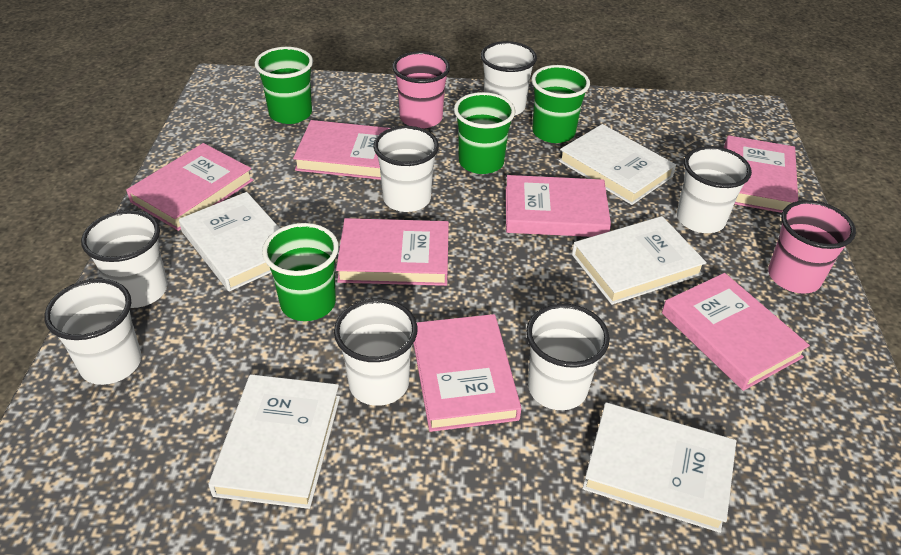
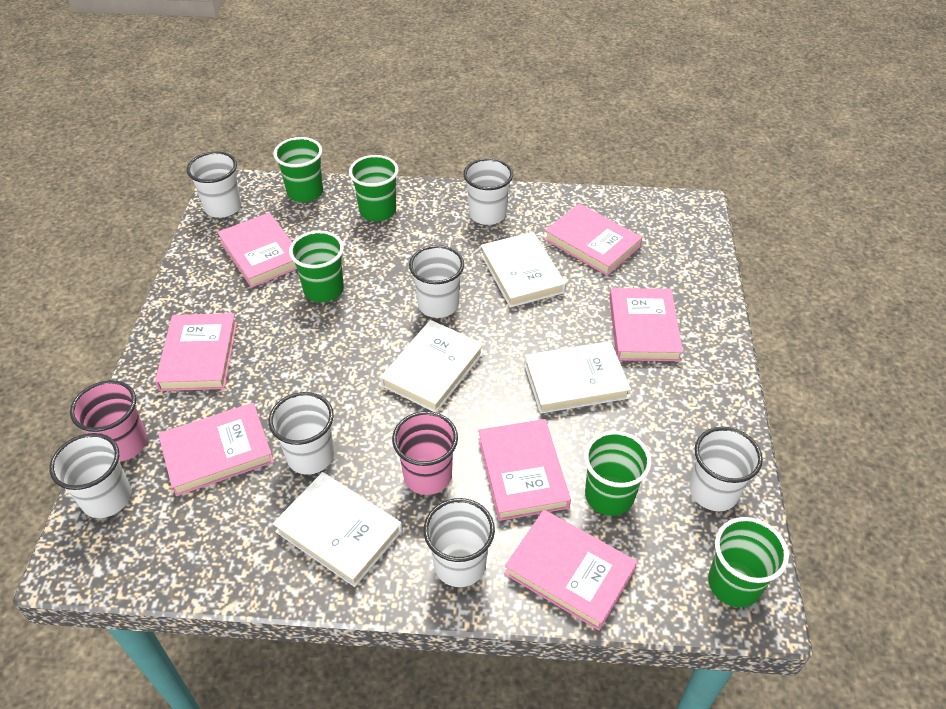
green cup: 4 -> 5
white book: 5 -> 4

